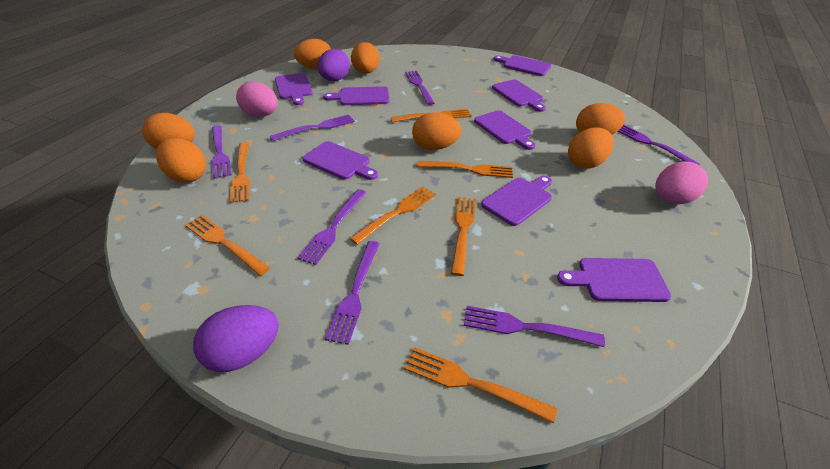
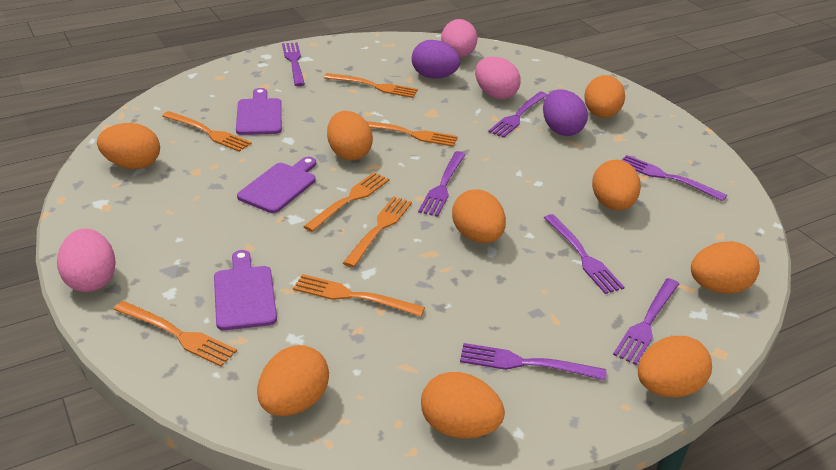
orange egg: 7 -> 9
pink egg: 2 -> 3
purple cutting board: 8 -> 3

